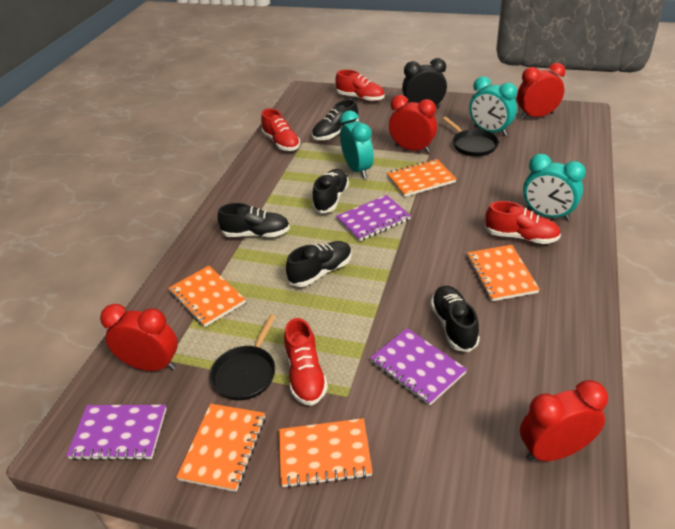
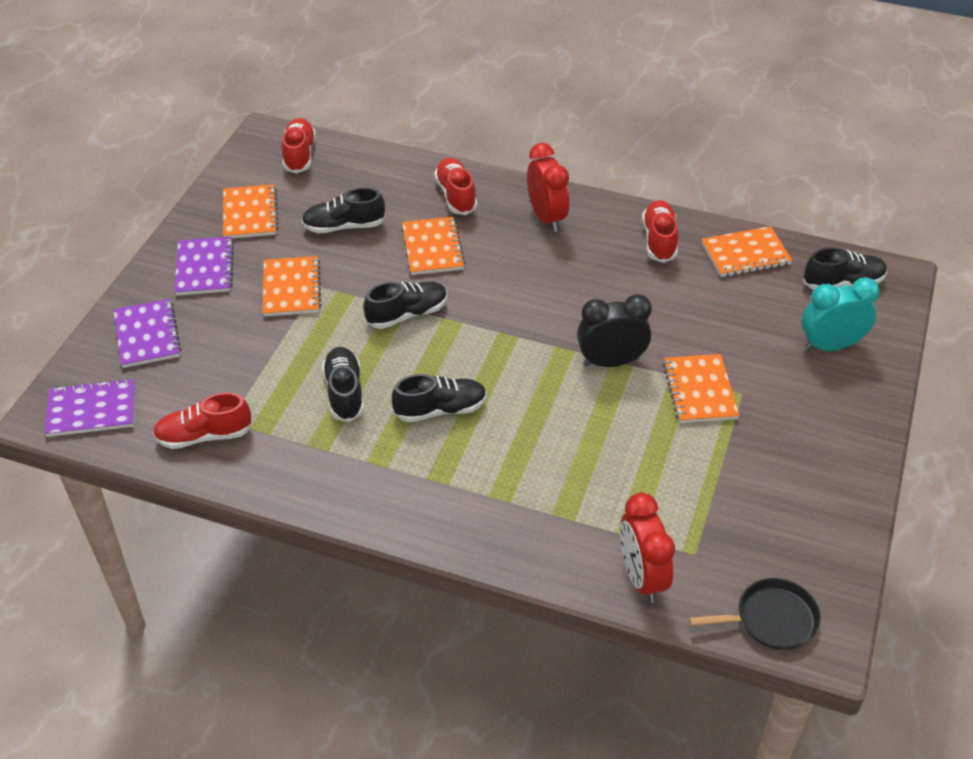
black pan: 2 -> 1
red clock: 4 -> 2
turquoise clock: 3 -> 1

